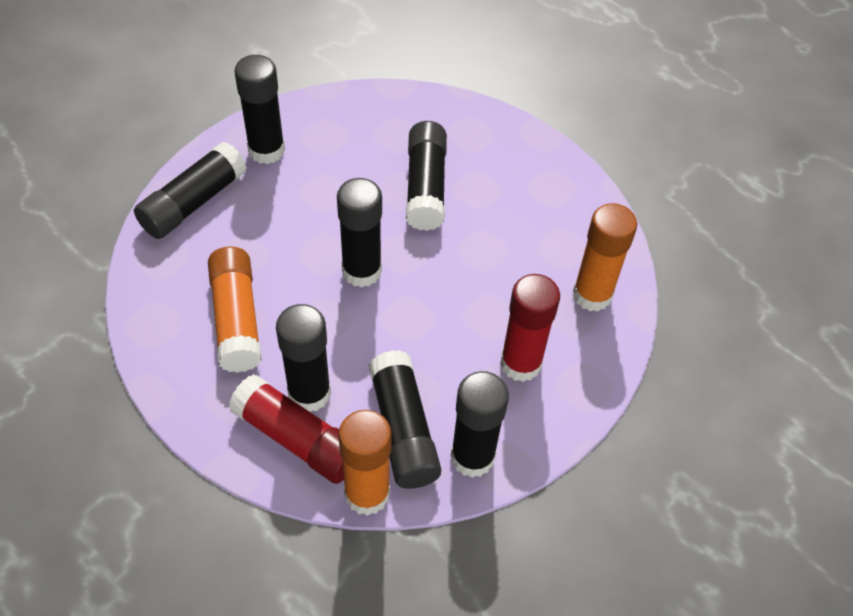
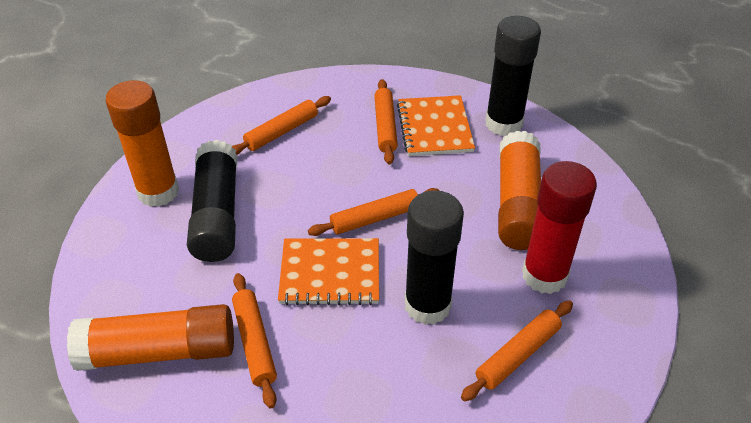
black glue stick: 7 -> 3
orange notebook: 0 -> 2
orange rolling pin: 0 -> 5
red glue stick: 2 -> 1

